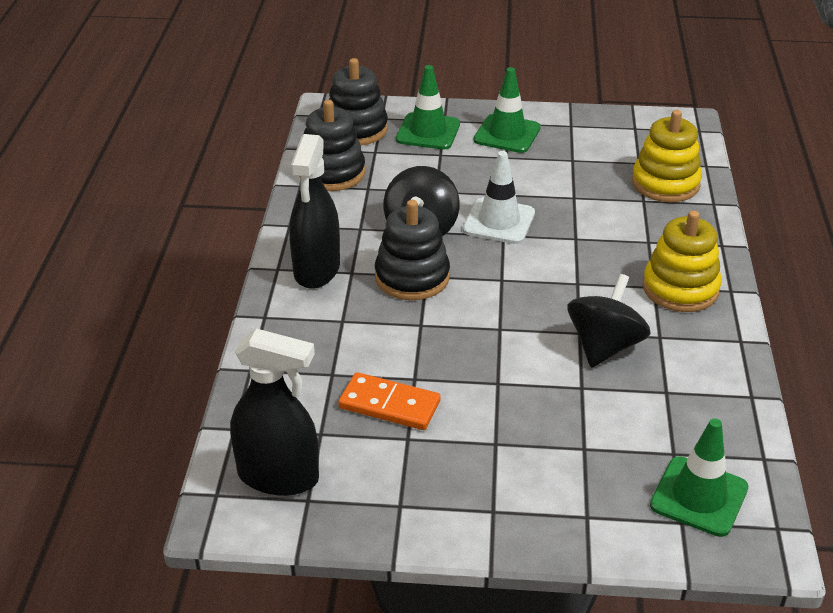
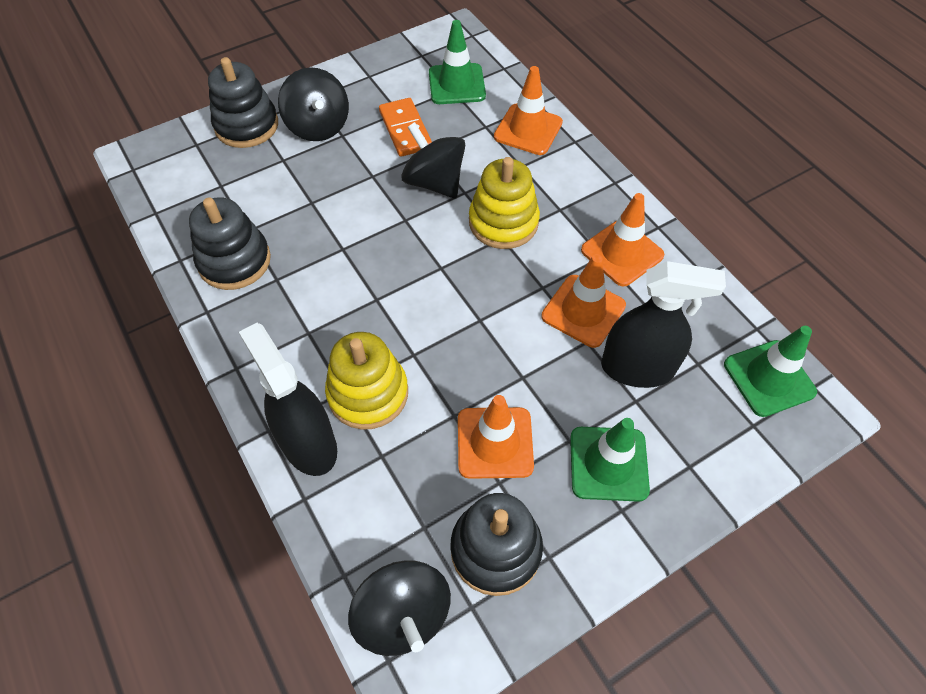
black spinning top: 2 -> 3
orange traffic cone: 0 -> 4
white traffic cone: 1 -> 0

